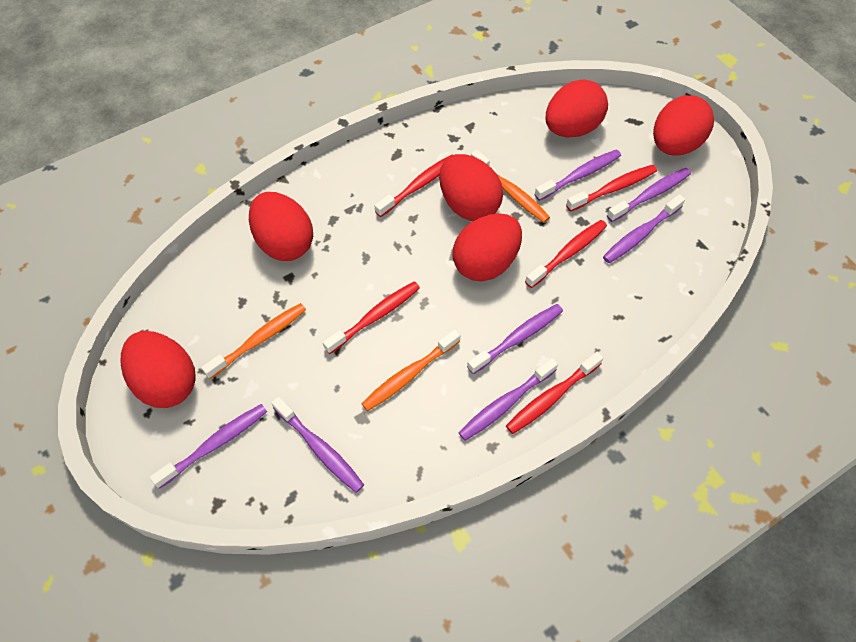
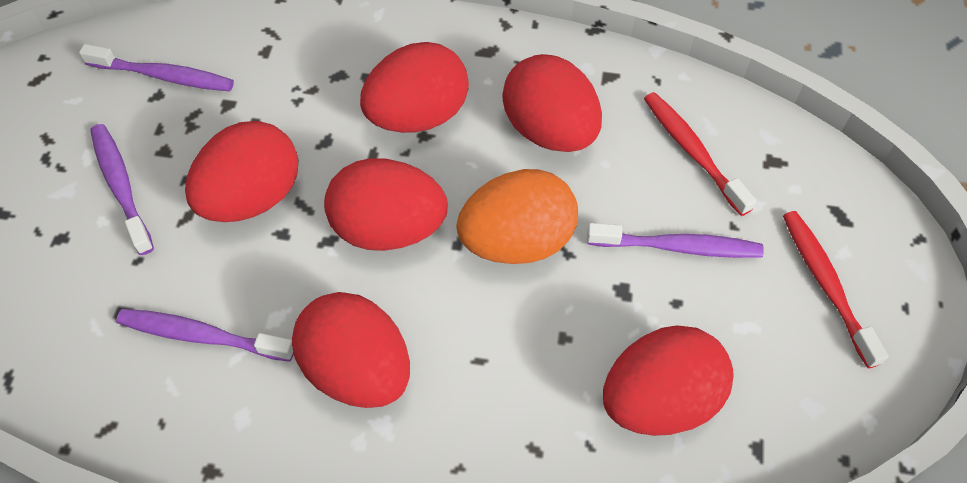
orange egg: 0 -> 1
orange toothbrush: 3 -> 0
purple toothbrush: 7 -> 4
red toothbrush: 5 -> 2

